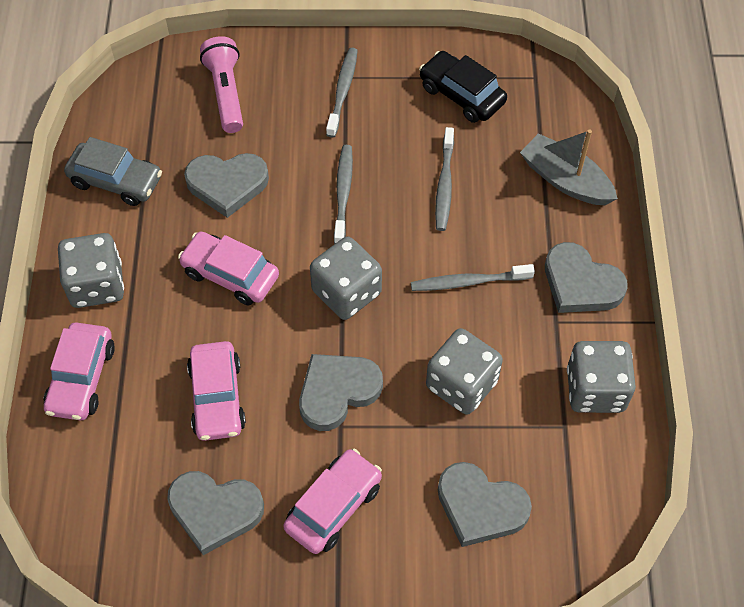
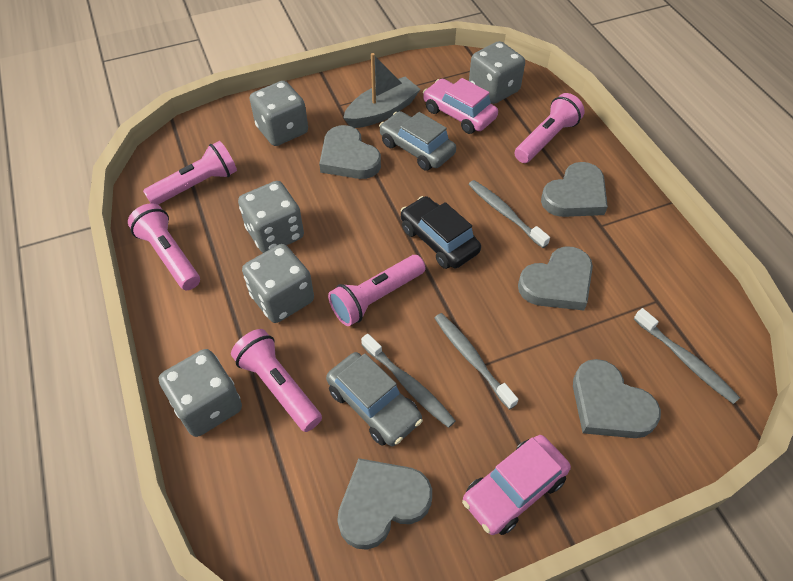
grey car: 1 -> 2
grey dice: 4 -> 5
pink car: 4 -> 2
pink flashlight: 1 -> 5

